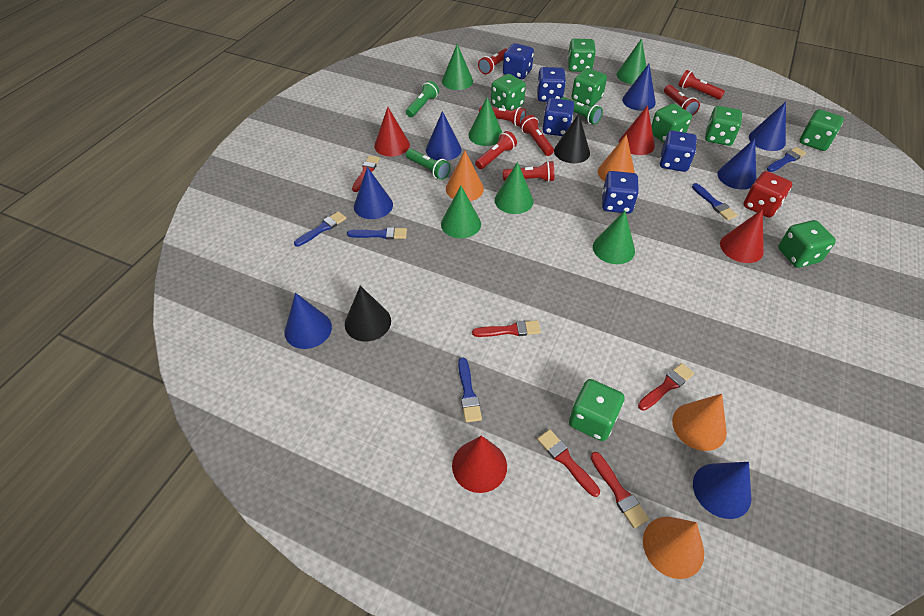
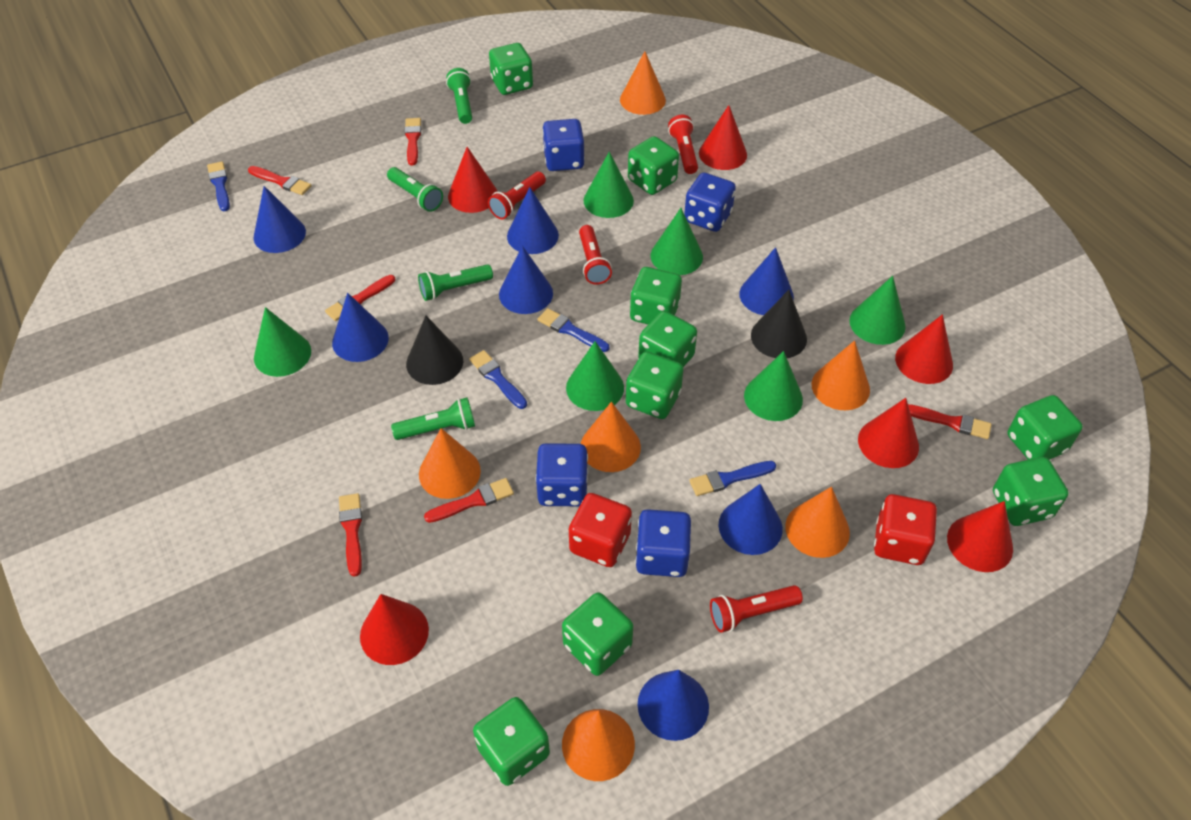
blue brush: 5 -> 4
blue dice: 5 -> 4
green dice: 8 -> 9
green flashlight: 3 -> 4
orange cone: 4 -> 6
red brush: 5 -> 6
red cone: 4 -> 6
red dice: 1 -> 2
red flashlight: 7 -> 4

